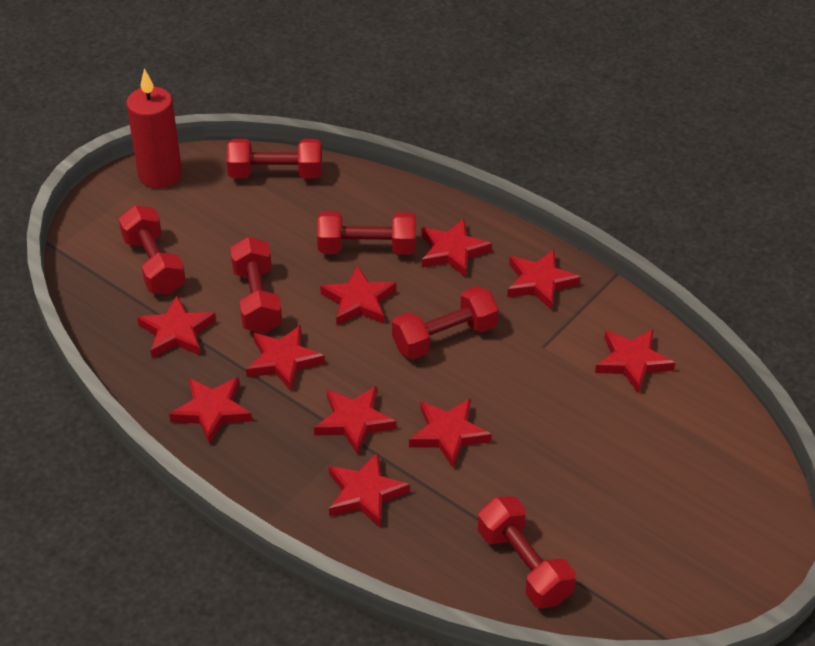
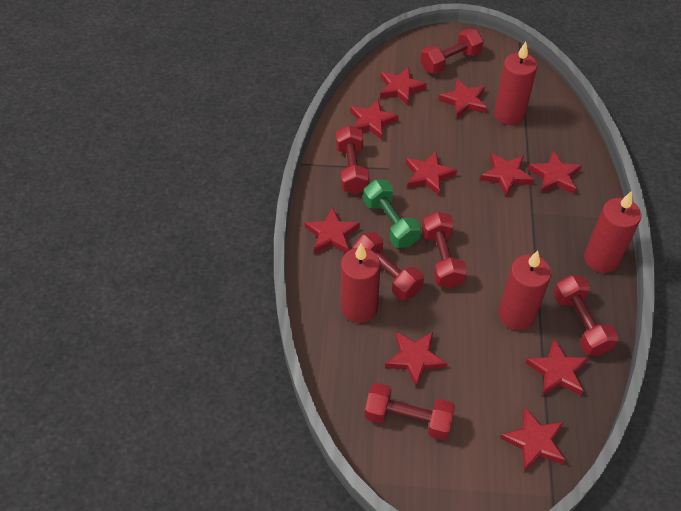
green dumbbell: 0 -> 1
red candle: 1 -> 4

